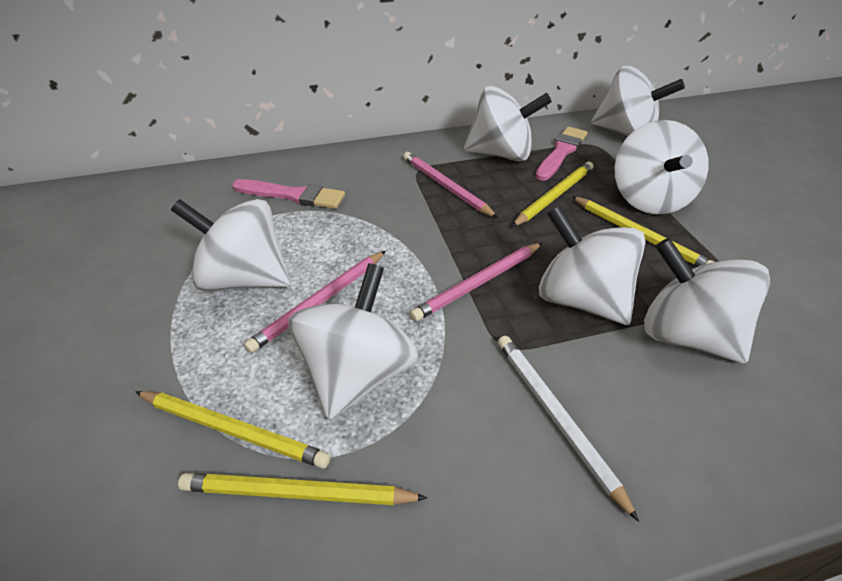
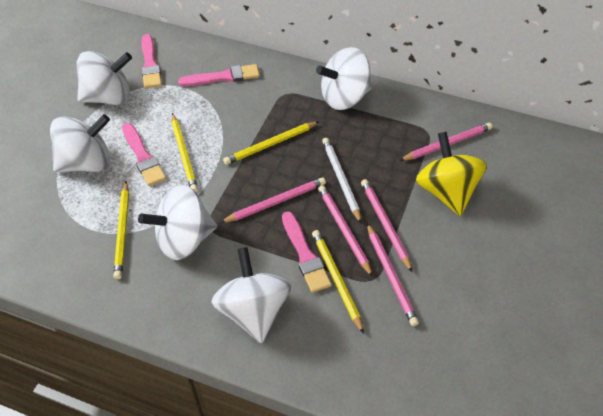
pink brush: 2 -> 4
pink pencil: 3 -> 5
white spinning top: 7 -> 5
yellow spinning top: 0 -> 1

